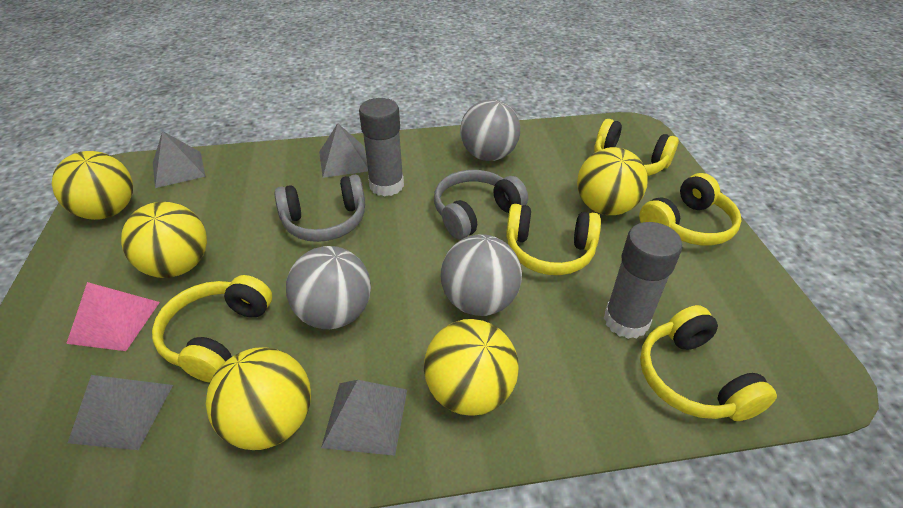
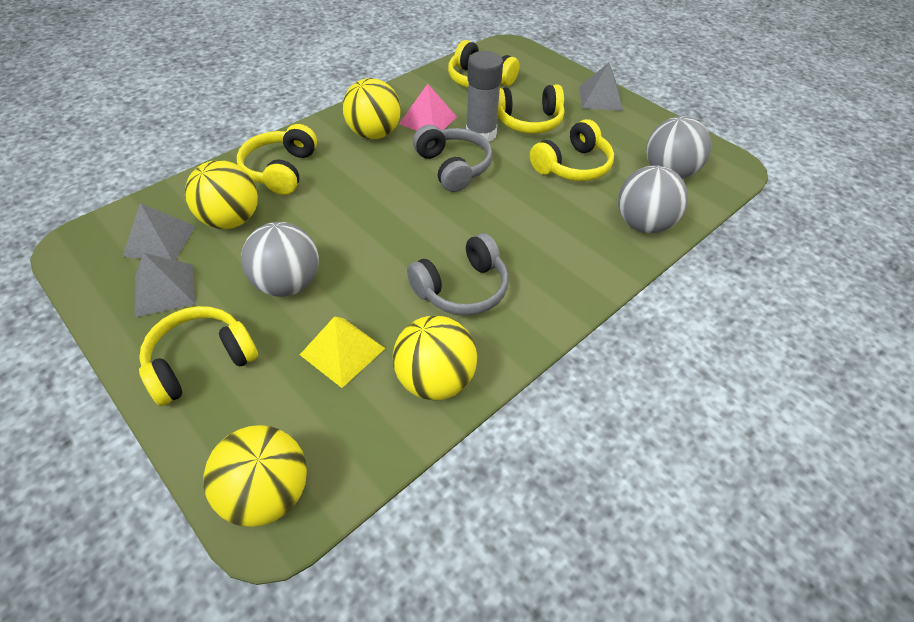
grey glue stick: 2 -> 1
grey pyramid: 4 -> 3
yellow ball: 5 -> 4
yellow pyramid: 0 -> 1

